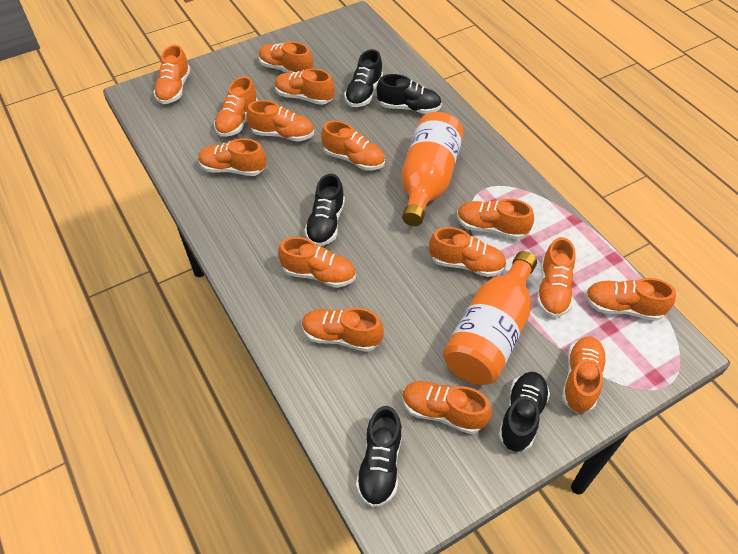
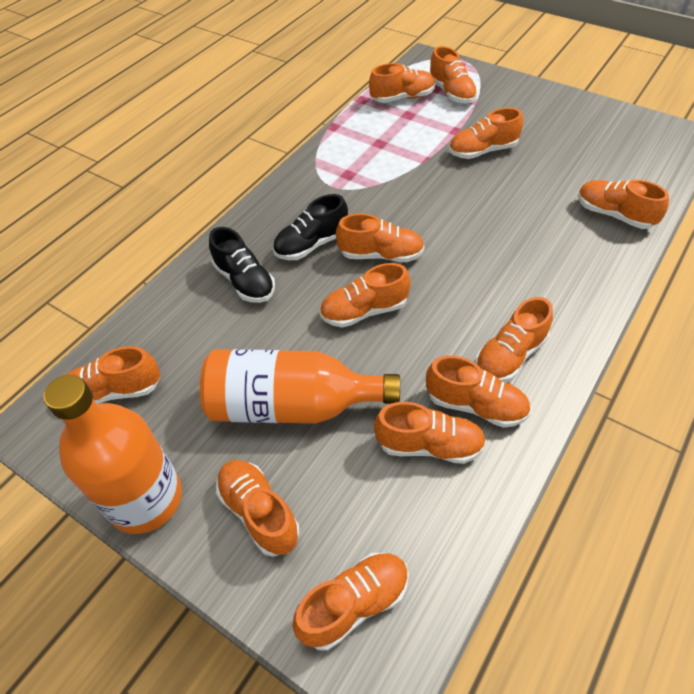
black shoe: 5 -> 2
orange shoe: 15 -> 12

